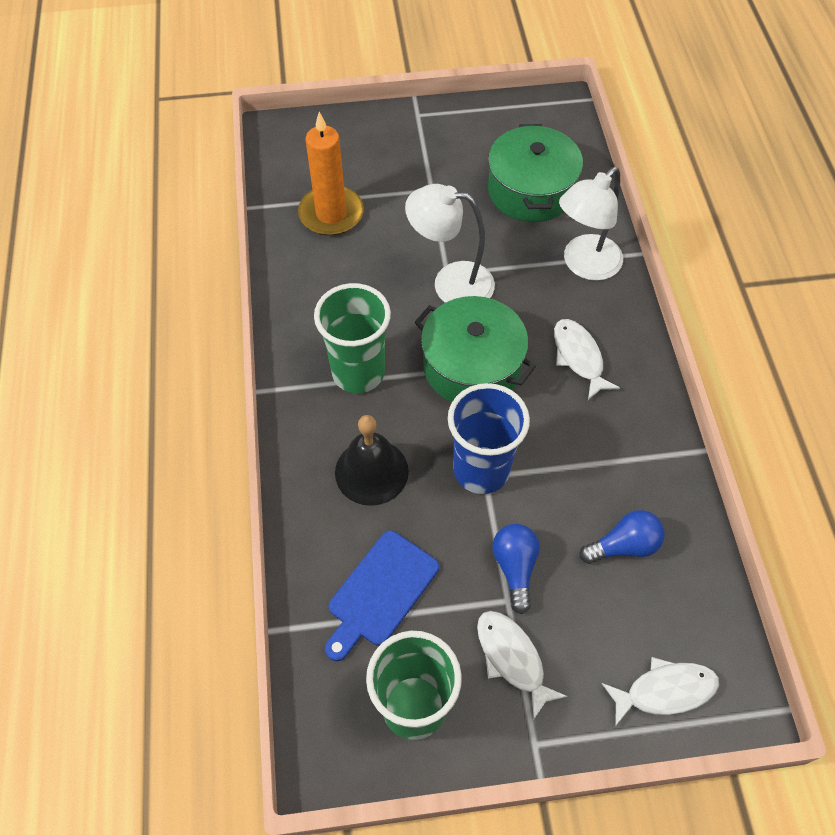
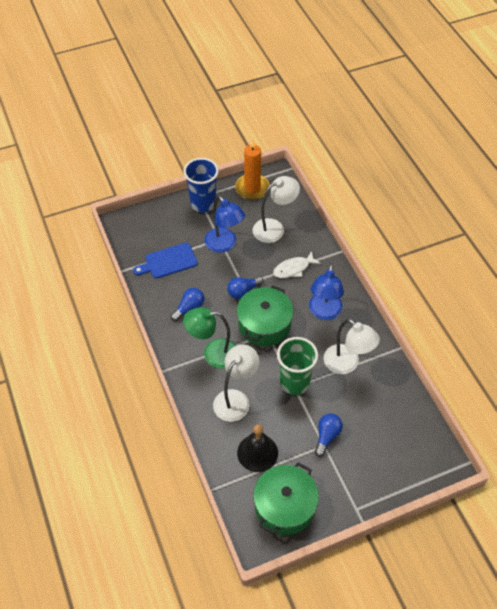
blue lamp: 0 -> 2
blue light bulb: 2 -> 3
green cup: 2 -> 1
green lamp: 0 -> 1
white fish: 3 -> 1
white lamp: 2 -> 3

